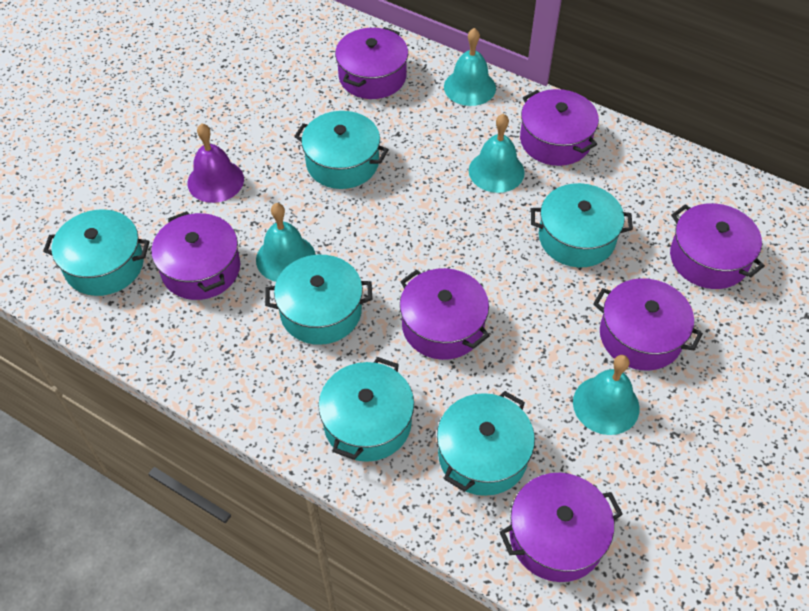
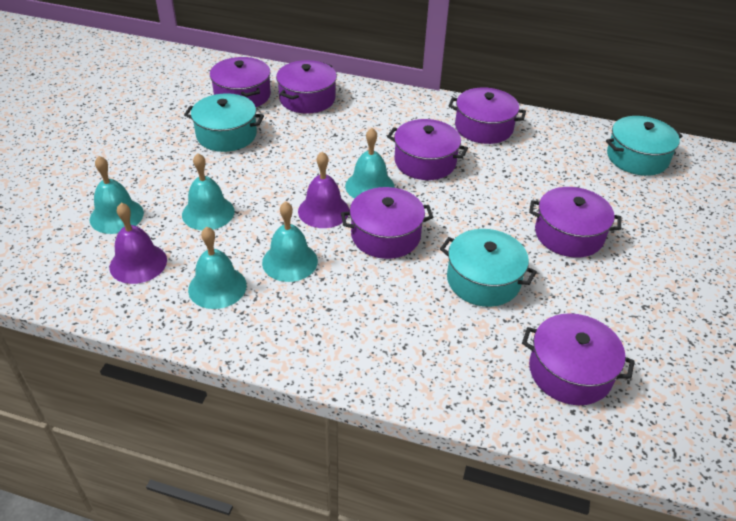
purple bell: 1 -> 2
turquoise bell: 4 -> 5
turquoise pot: 6 -> 3

